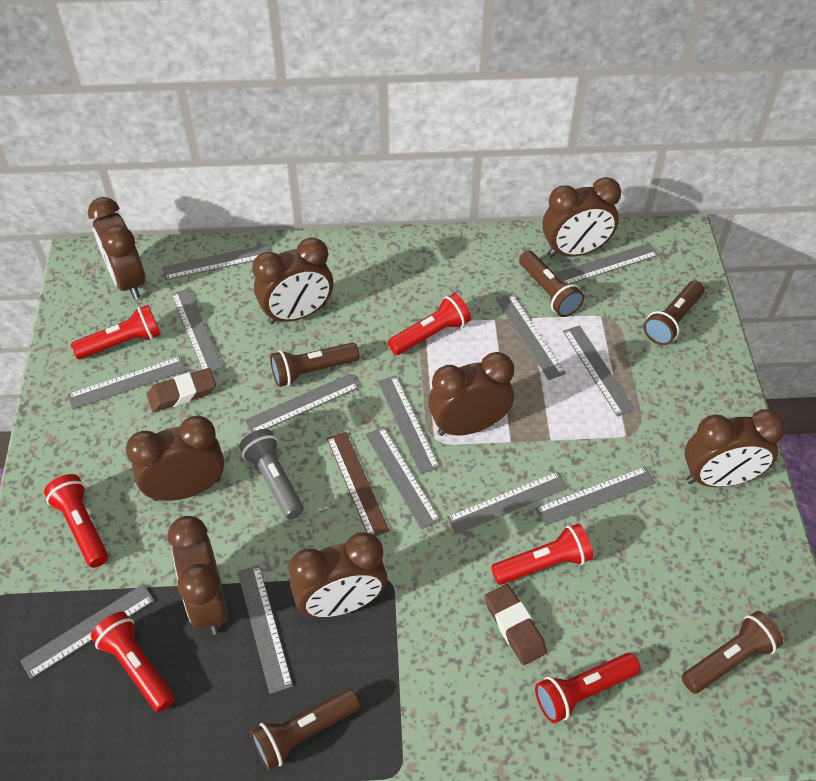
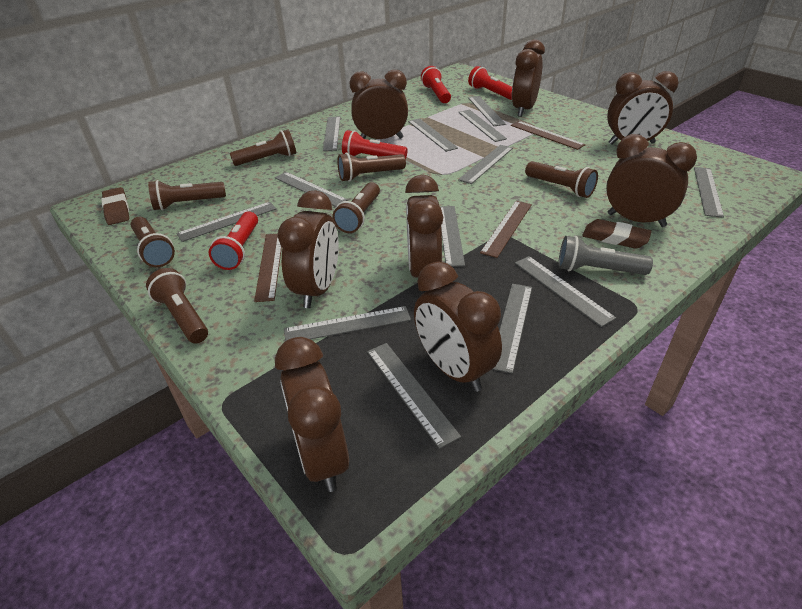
brown flashlight: 5 -> 7
brown ruler: 1 -> 3
red flashlight: 6 -> 4

